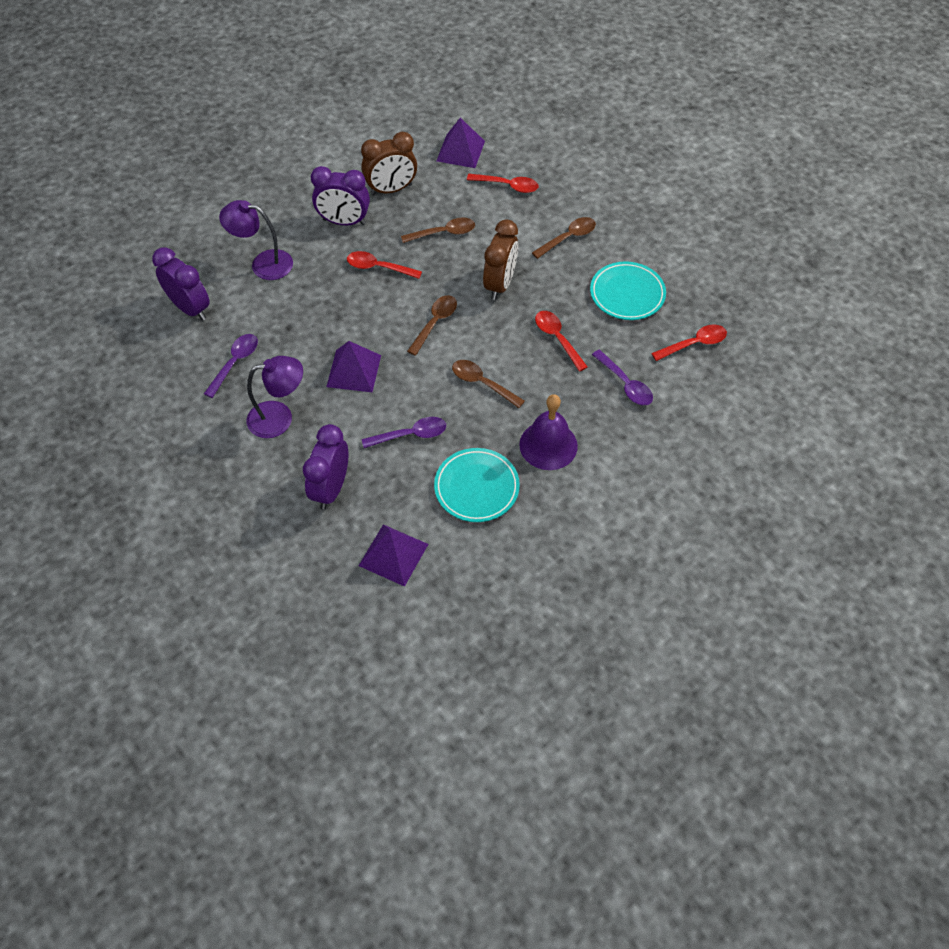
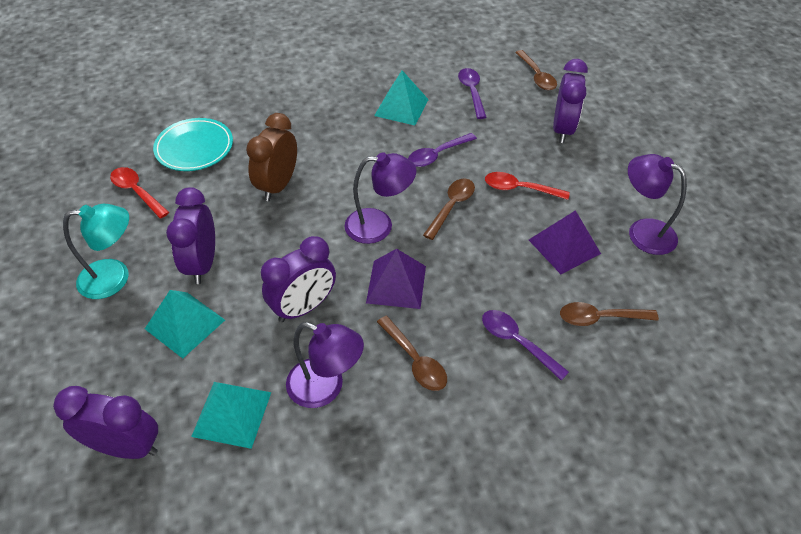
brown clock: 2 -> 1
purple bell: 1 -> 0
purple clock: 3 -> 4
purple lamp: 2 -> 3
purple pyramid: 3 -> 2
red spoon: 4 -> 2
turquoise lamp: 0 -> 1
turquoise plate: 2 -> 1
turquoise pyramid: 0 -> 3

